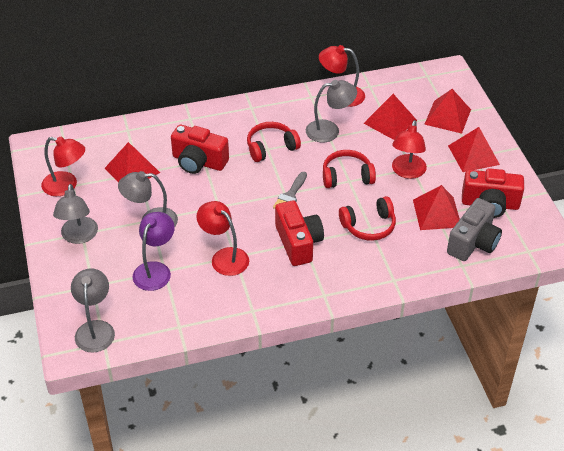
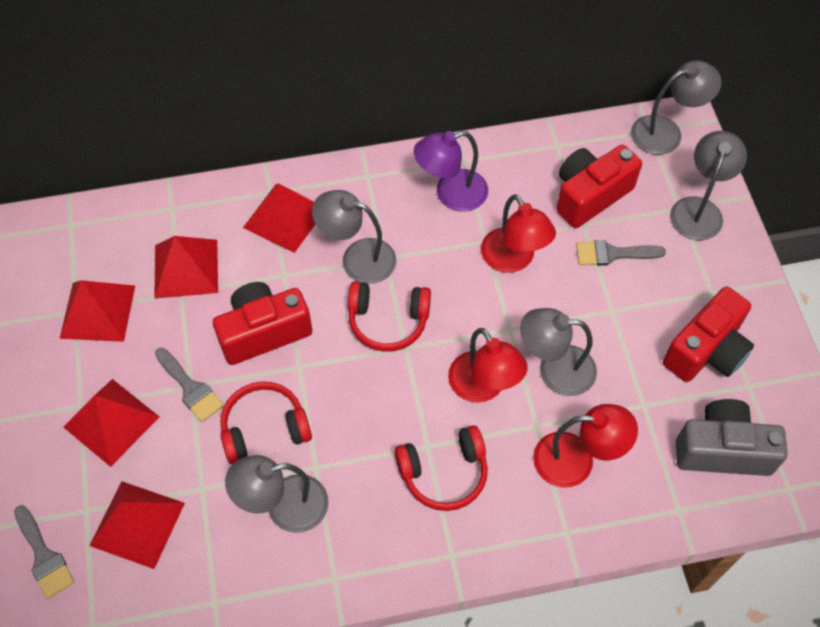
grey brush: 1 -> 3
grey lamp: 4 -> 5
red lamp: 4 -> 3

